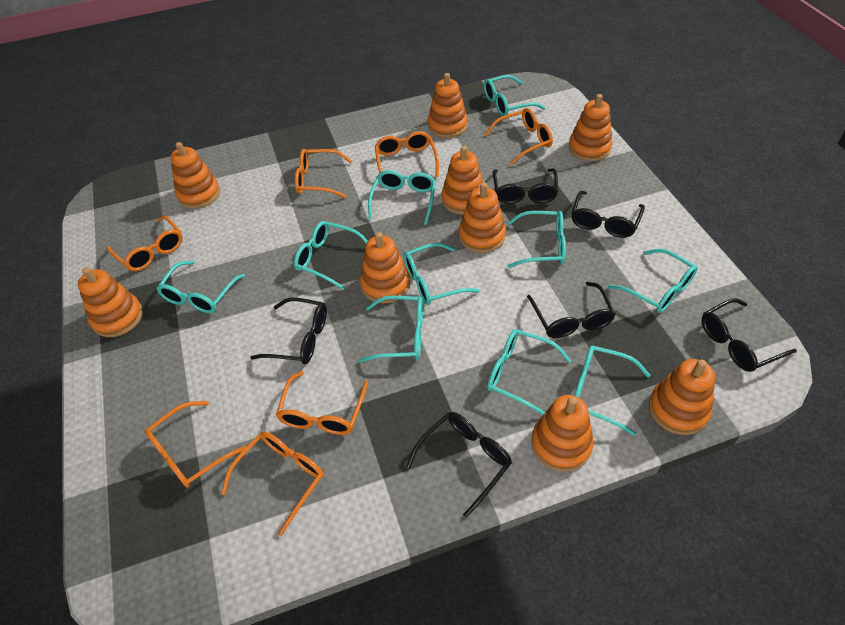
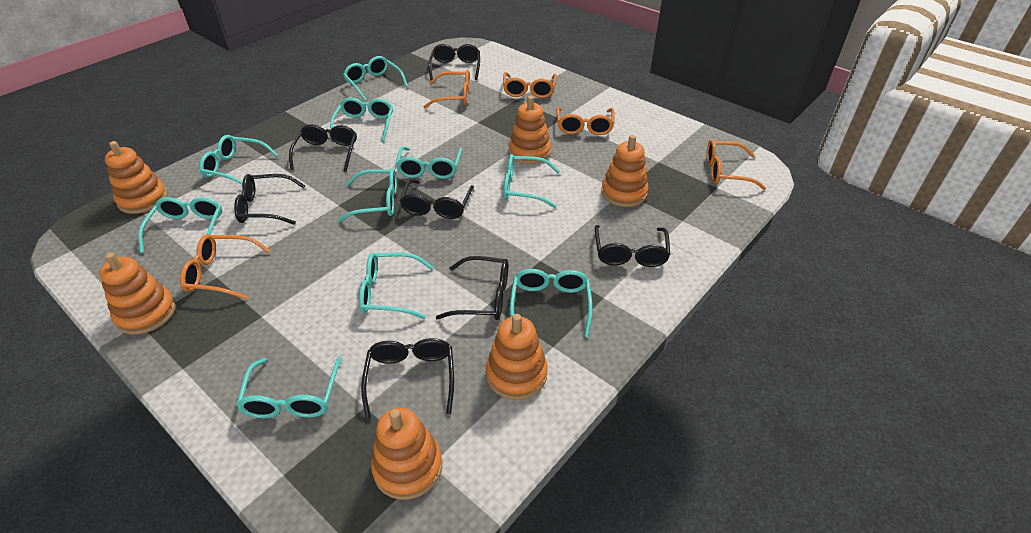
black glasses: 6 -> 7
orange glasses: 7 -> 5
orange stacking toy: 9 -> 6

